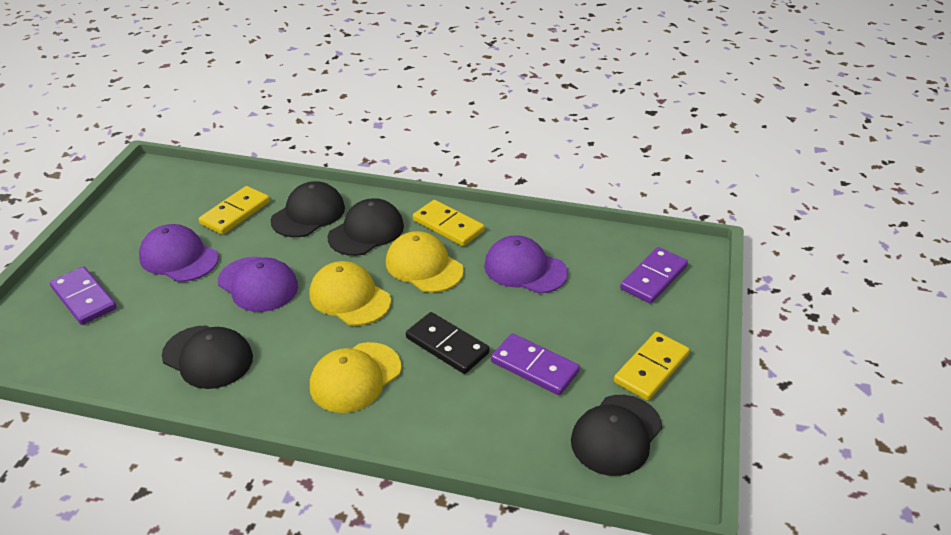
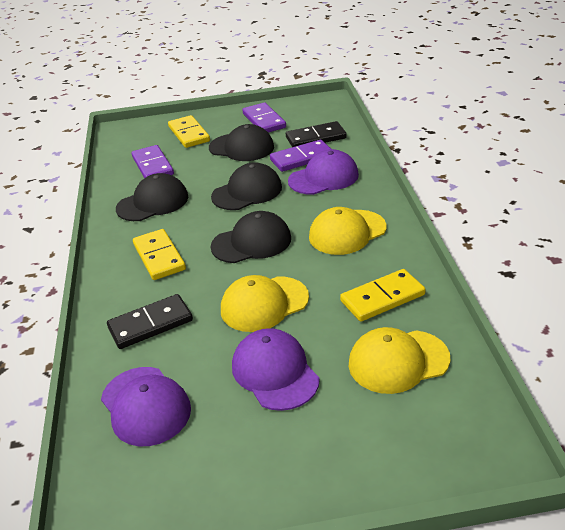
black domino: 1 -> 2

